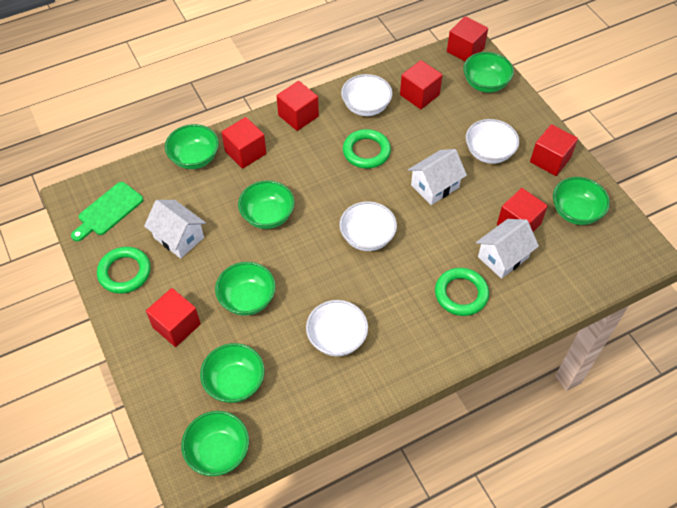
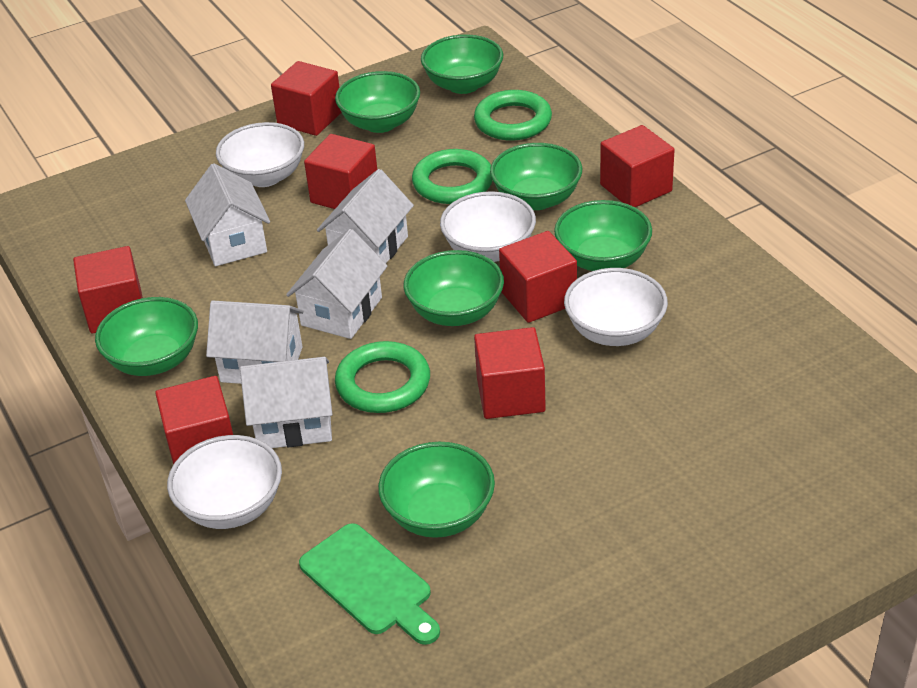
white house: 3 -> 5

